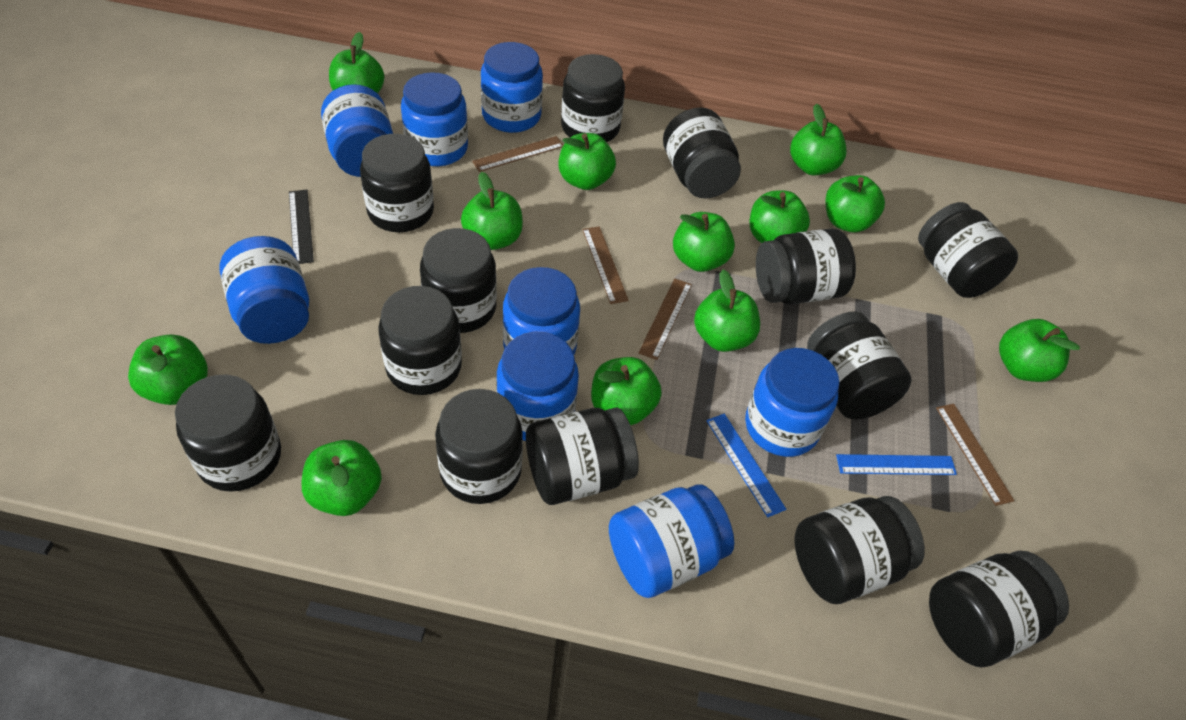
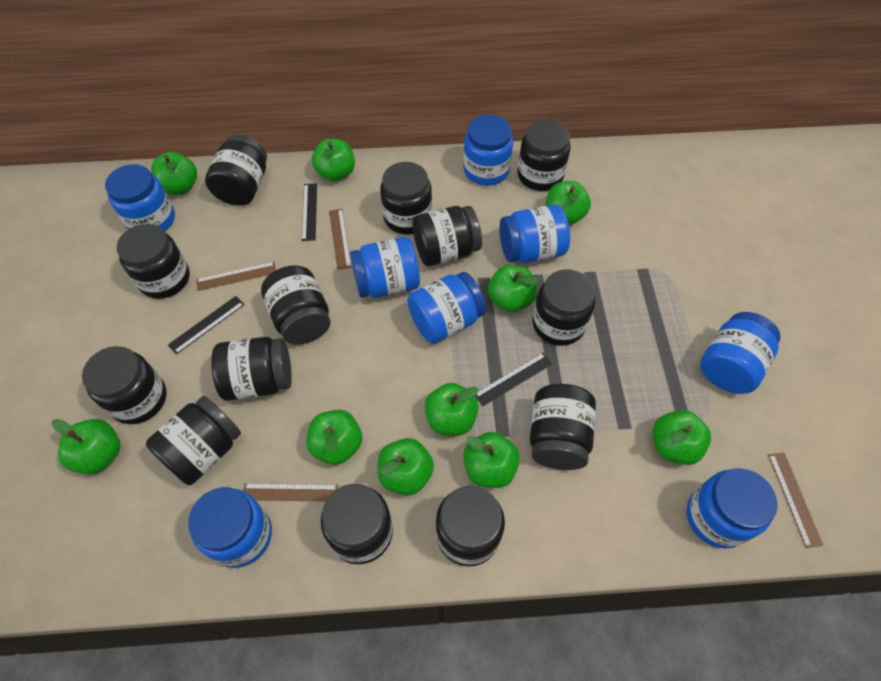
black ruler: 1 -> 3
blue ruler: 2 -> 0
green apple: 12 -> 10

